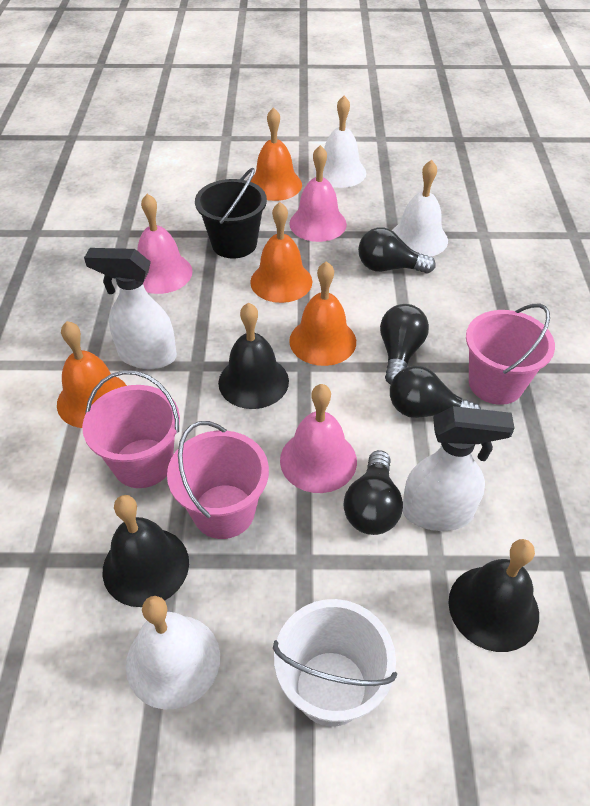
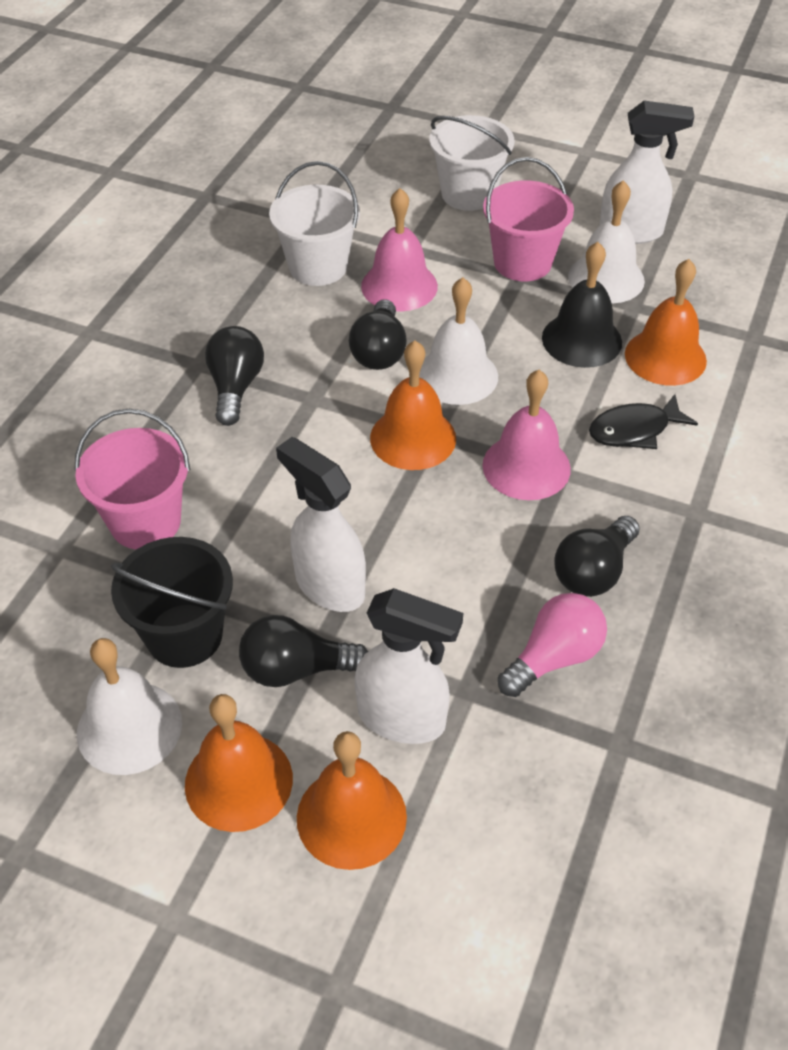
black bell: 3 -> 1
black fish: 0 -> 1
pink bell: 3 -> 2
pink bucket: 3 -> 2
pink light bulb: 0 -> 1
white bucket: 1 -> 2
white spray bottle: 2 -> 3

